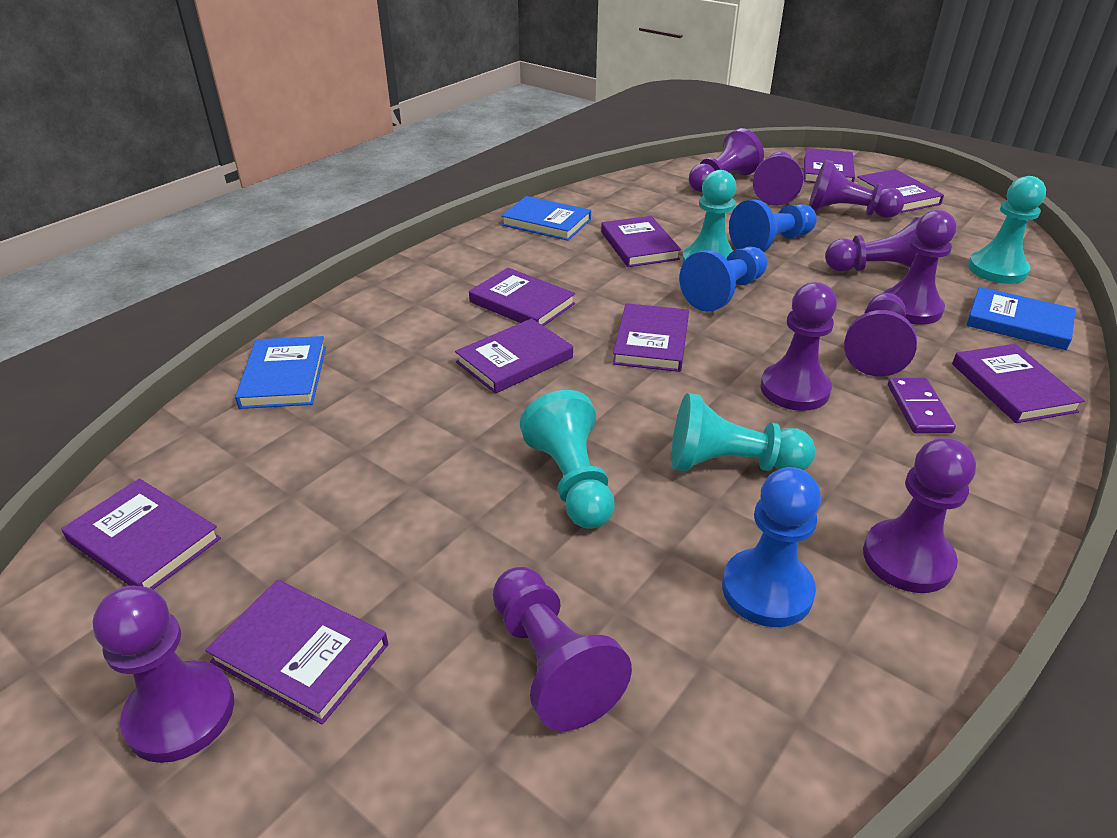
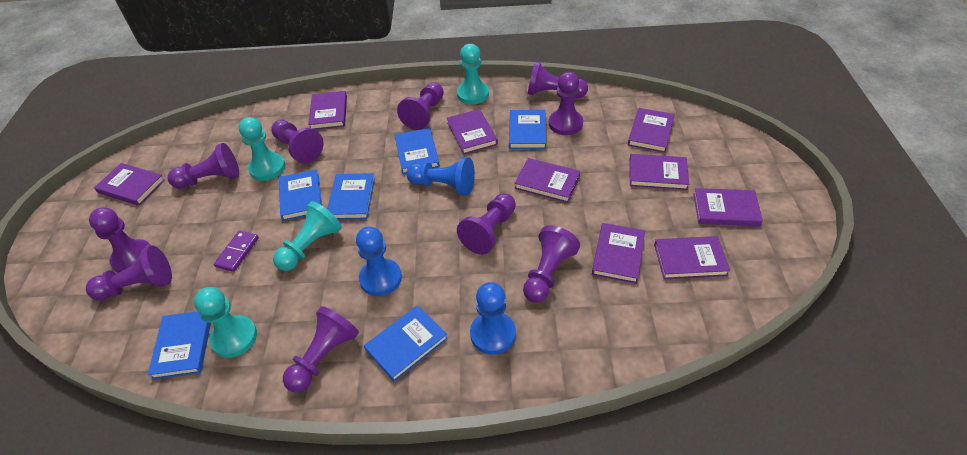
blue book: 3 -> 6

